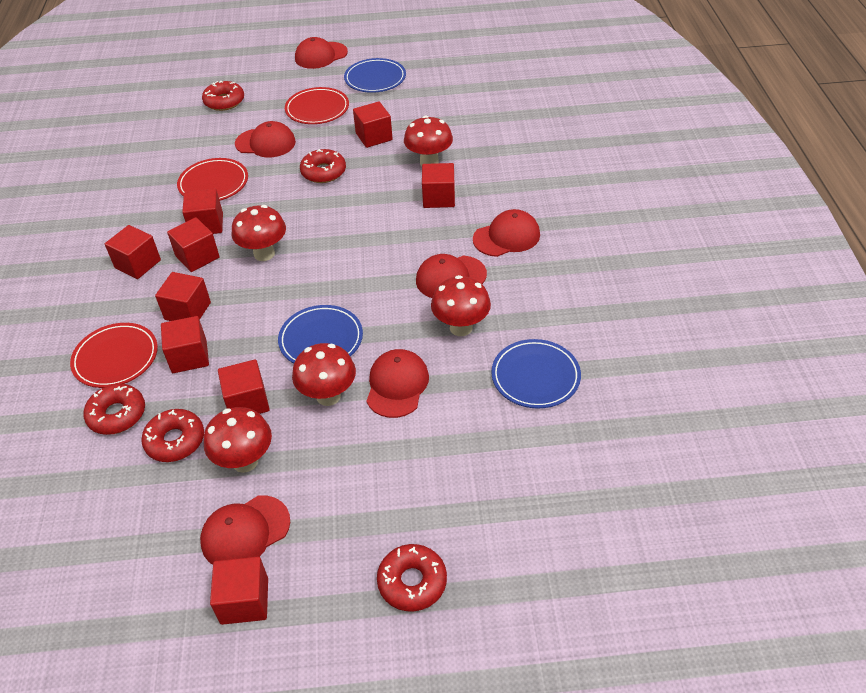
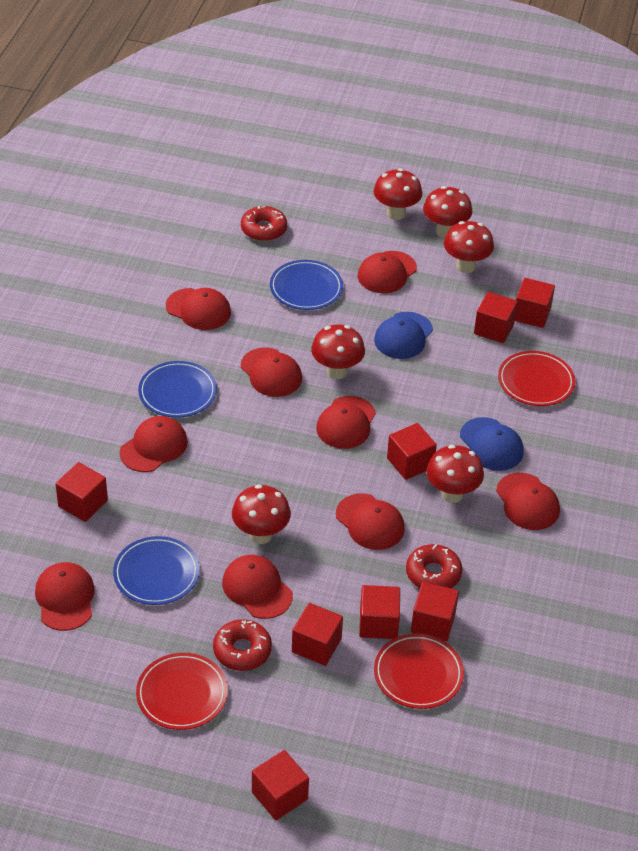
blue cap: 0 -> 2
red cap: 6 -> 9
red cube: 9 -> 8
red donut: 5 -> 3
red mushroom: 5 -> 6

